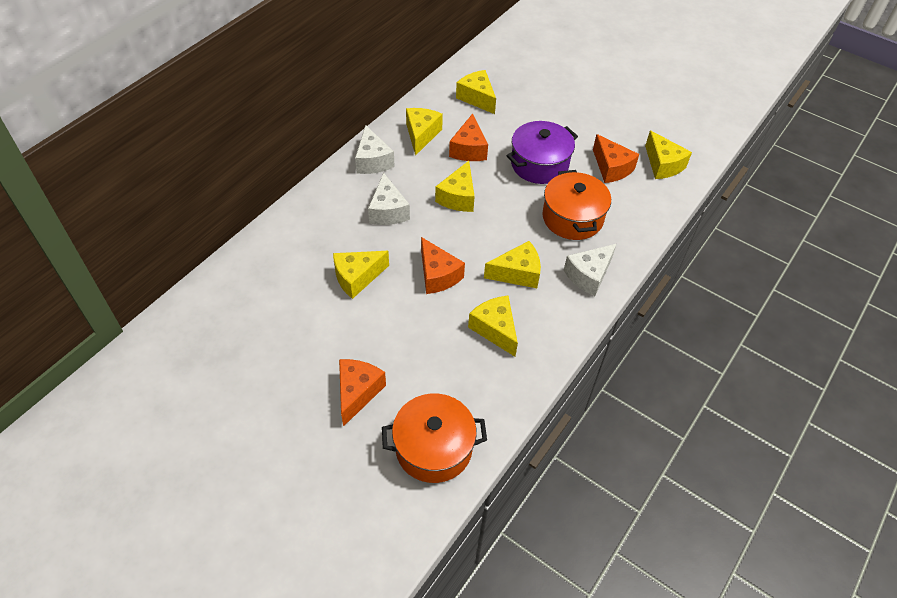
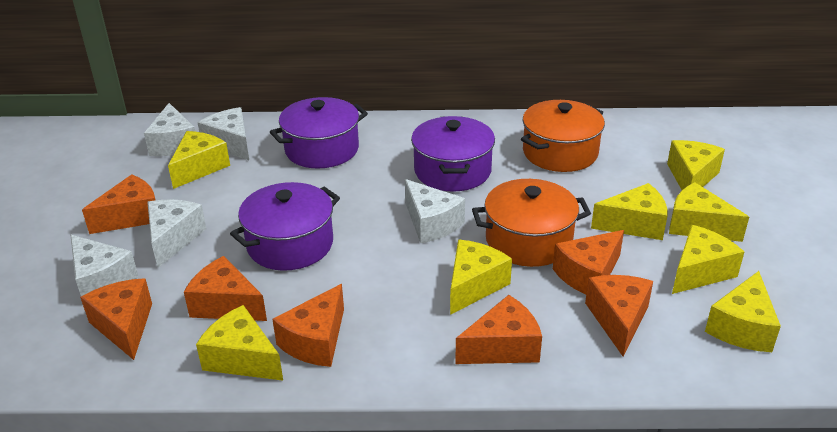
orange cheese: 4 -> 7
purple pot: 1 -> 3
white cheese: 3 -> 5
yellow cheese: 7 -> 8

